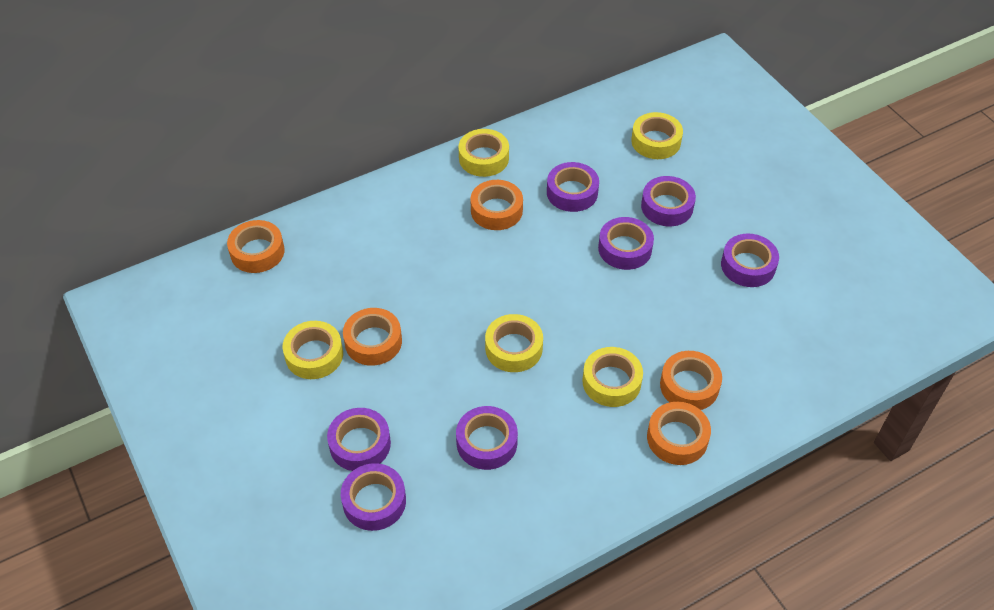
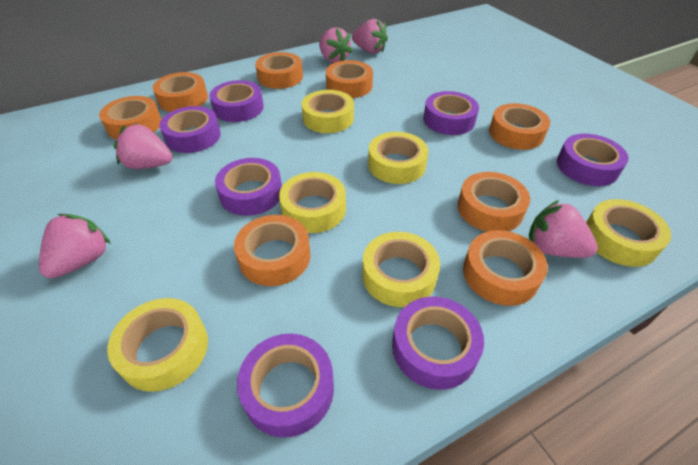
orange tape: 5 -> 8
pink strawberry: 0 -> 5
yellow tape: 5 -> 6

